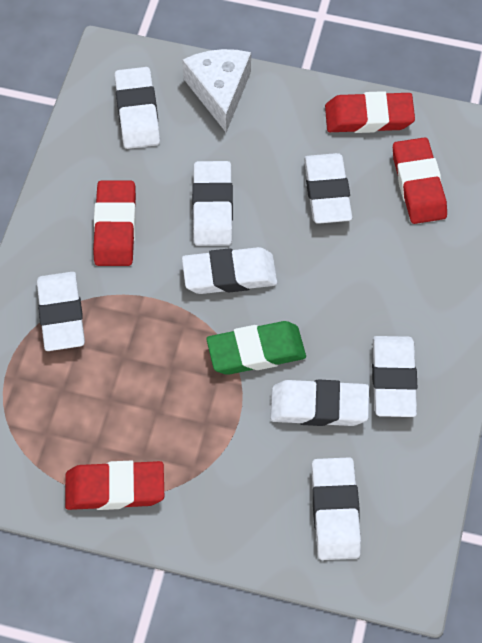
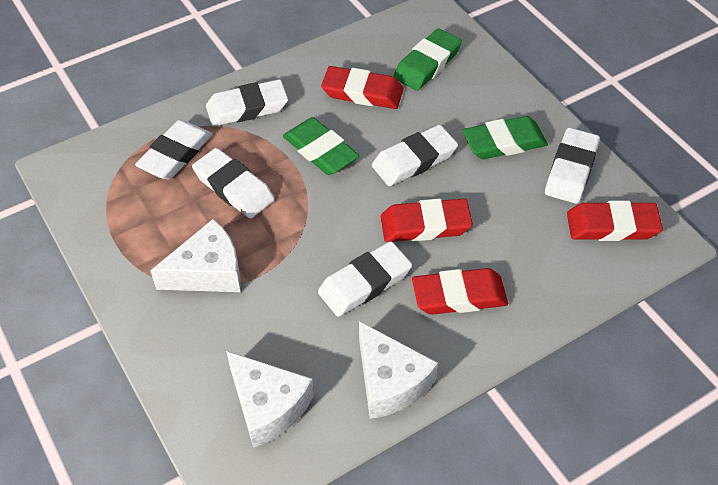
green eraser: 1 -> 3
white cheese: 1 -> 3
white eraser: 8 -> 6

